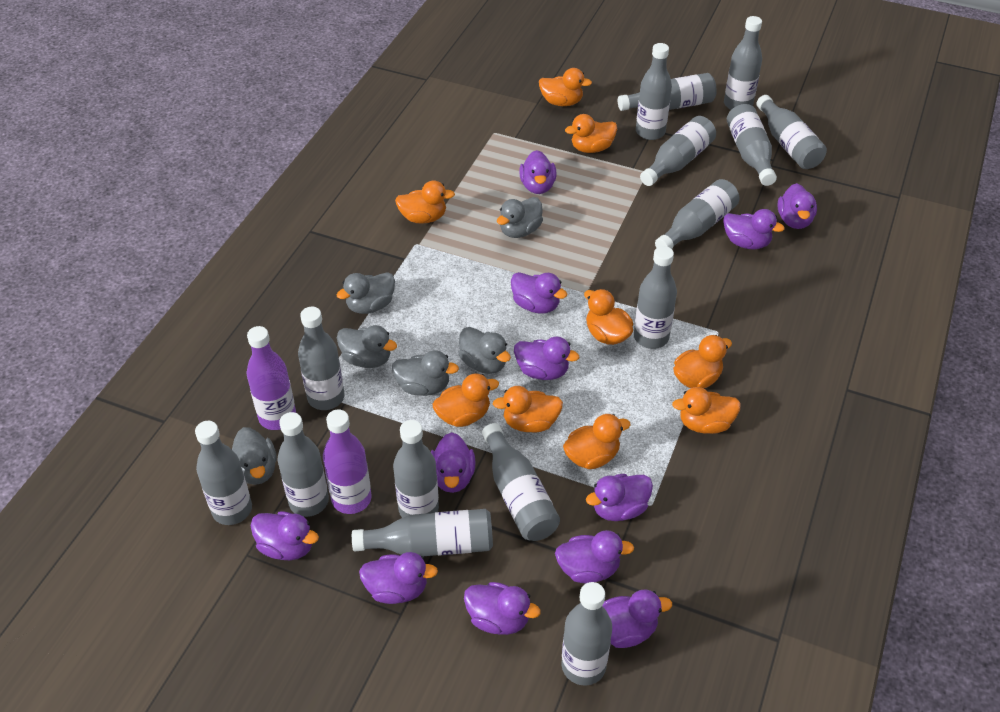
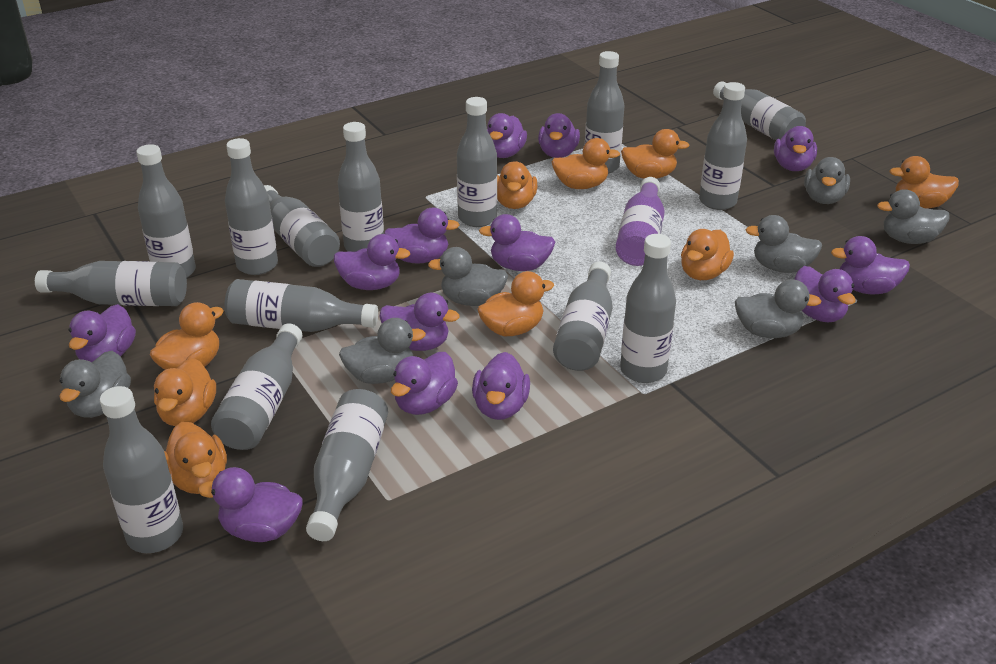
grey duck: 6 -> 7
purple bottle: 2 -> 1
purple duck: 12 -> 13

